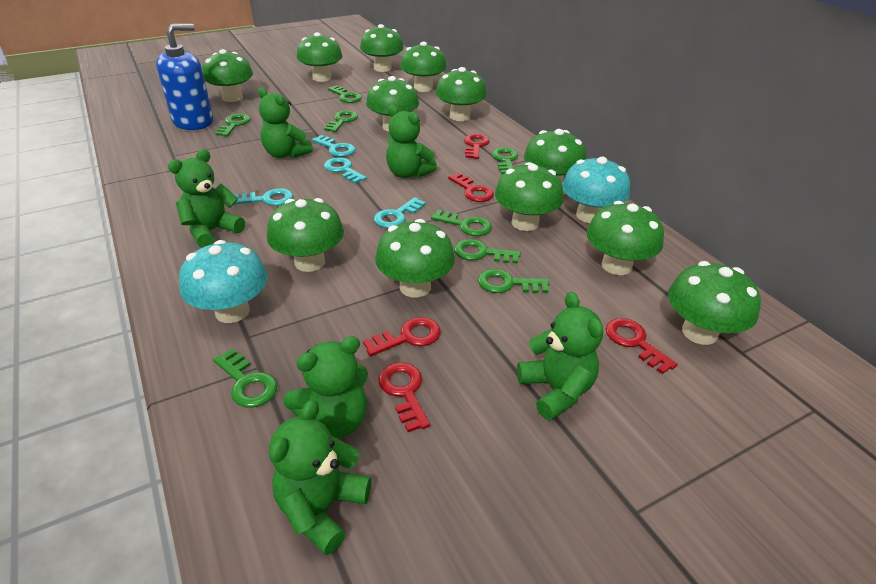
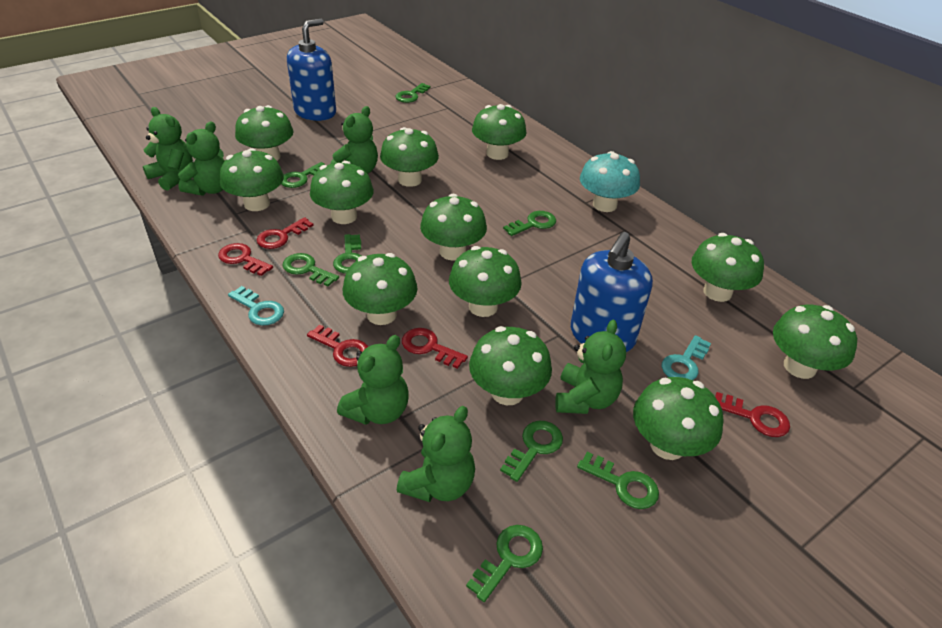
blue soap dispenser: 1 -> 2
turquoise key: 4 -> 2
turquoise mushroom: 2 -> 1

